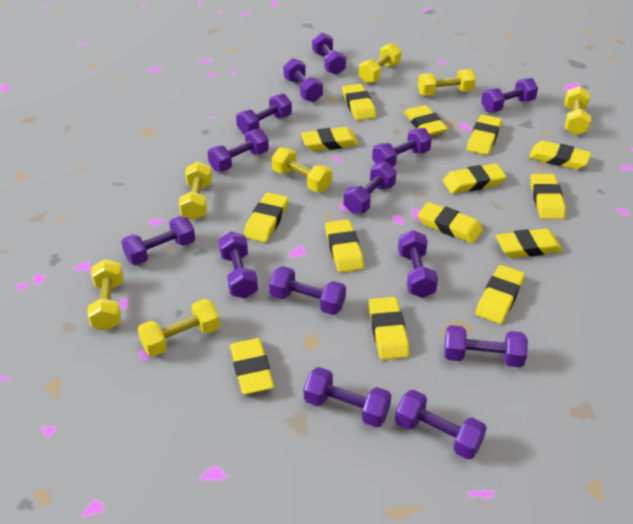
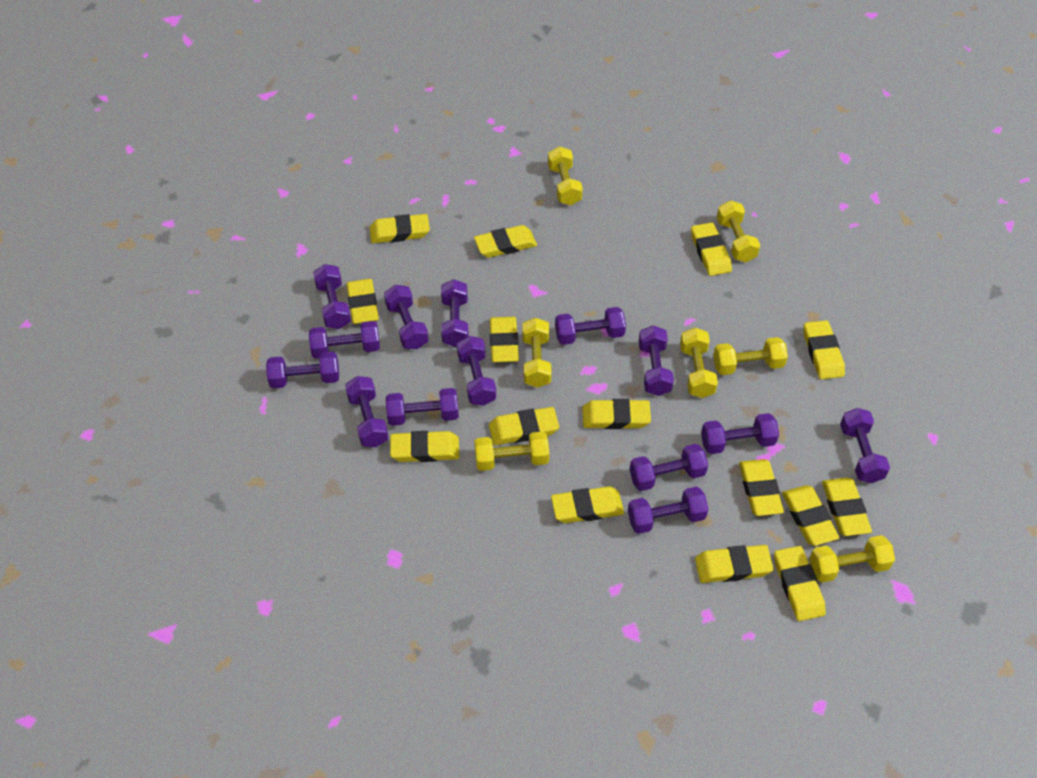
yellow eraser: 14 -> 15

